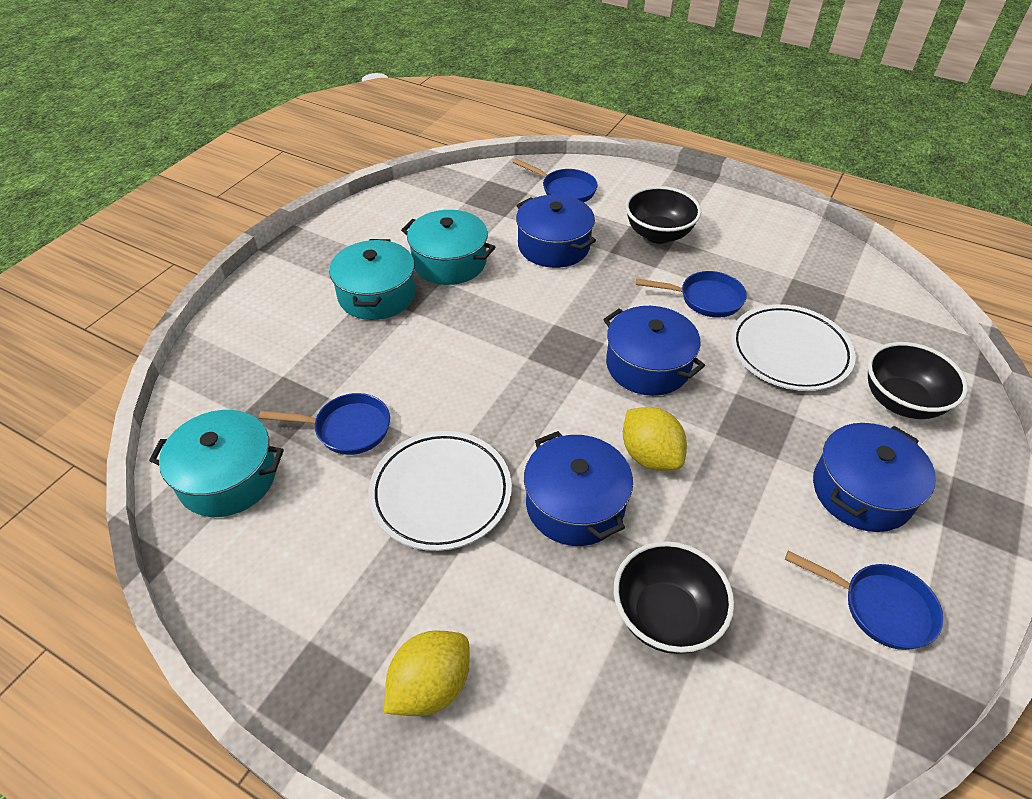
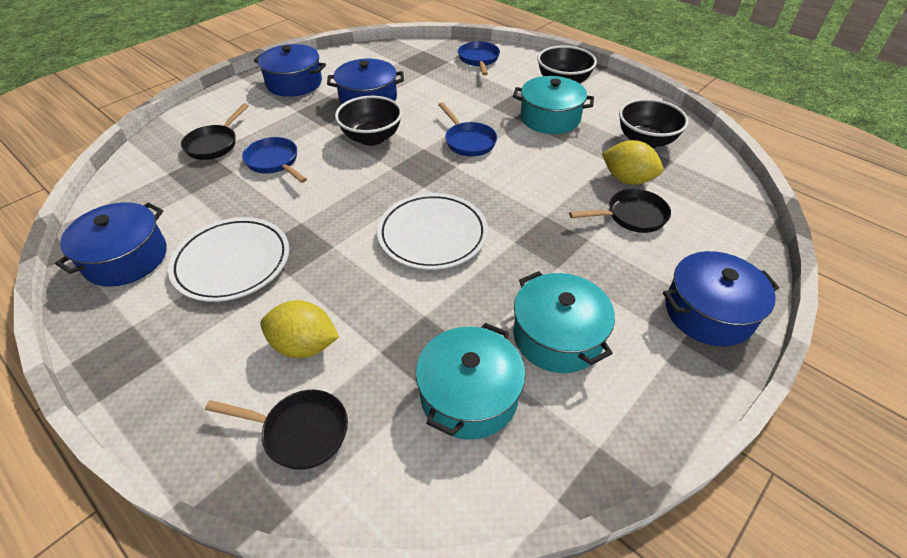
black pan: 0 -> 3
blue pan: 4 -> 3

